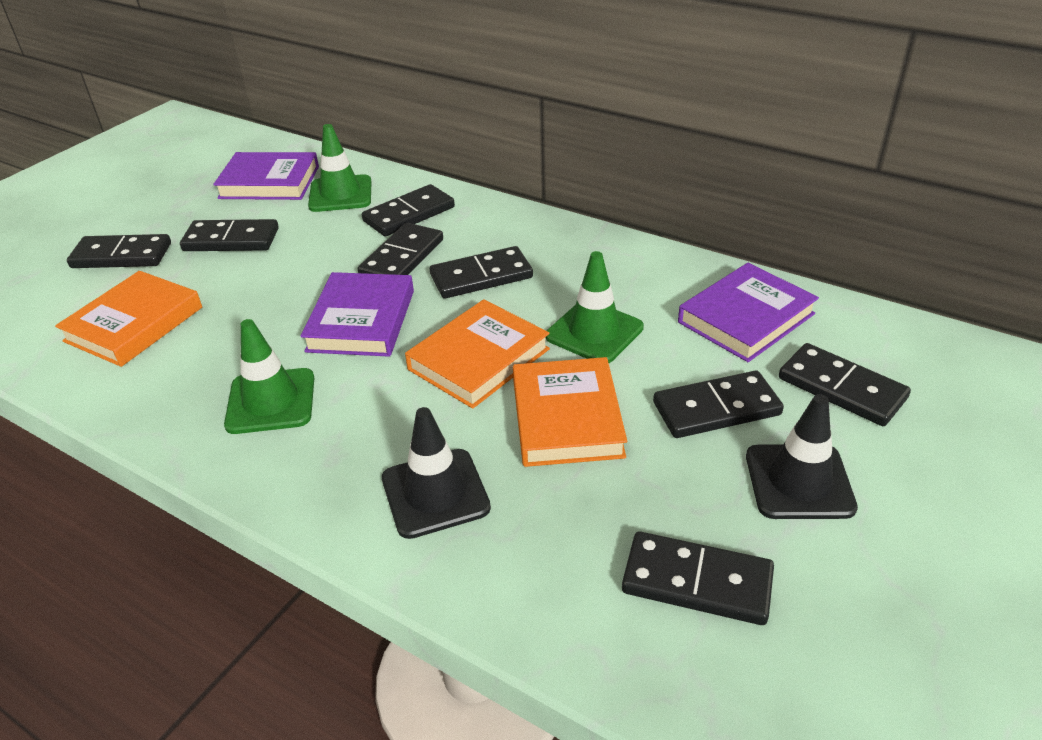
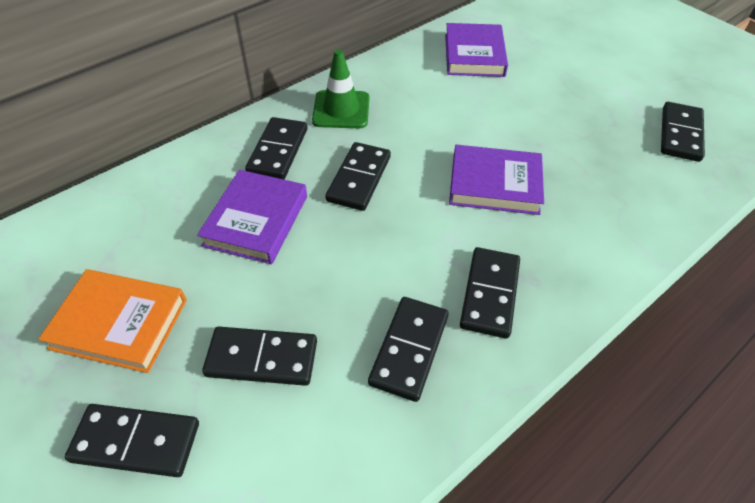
black domino: 8 -> 7
black traffic cone: 2 -> 0
green traffic cone: 3 -> 1
orange book: 3 -> 1

